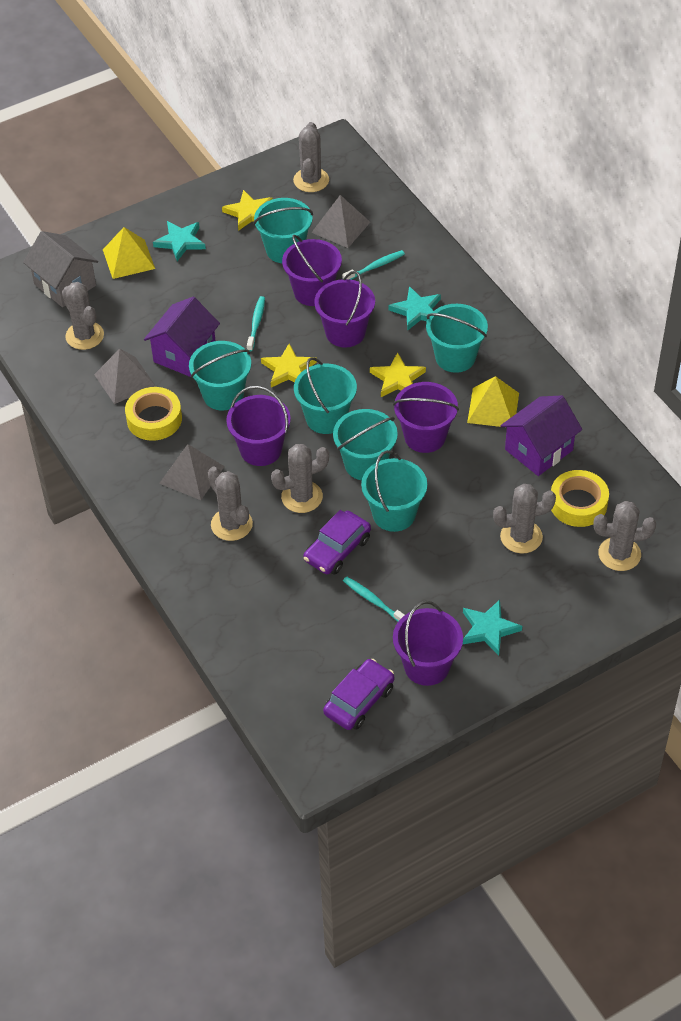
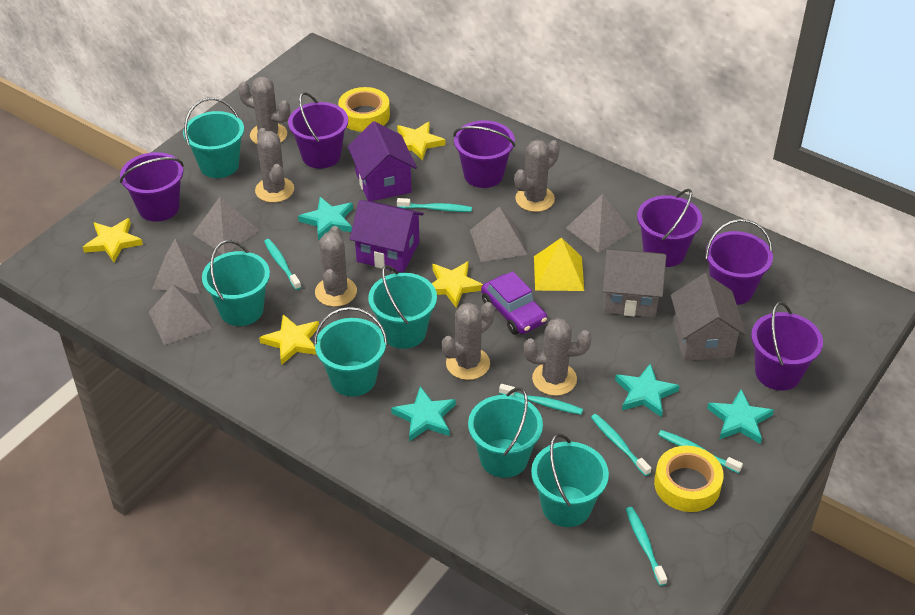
grey house: 1 -> 2
grey pyramid: 3 -> 5
purple bucket: 5 -> 6
purple car: 2 -> 1
turquoise star: 3 -> 4
turquoise toothbrush: 3 -> 6
yellow pyramid: 2 -> 1
yellow star: 3 -> 4

